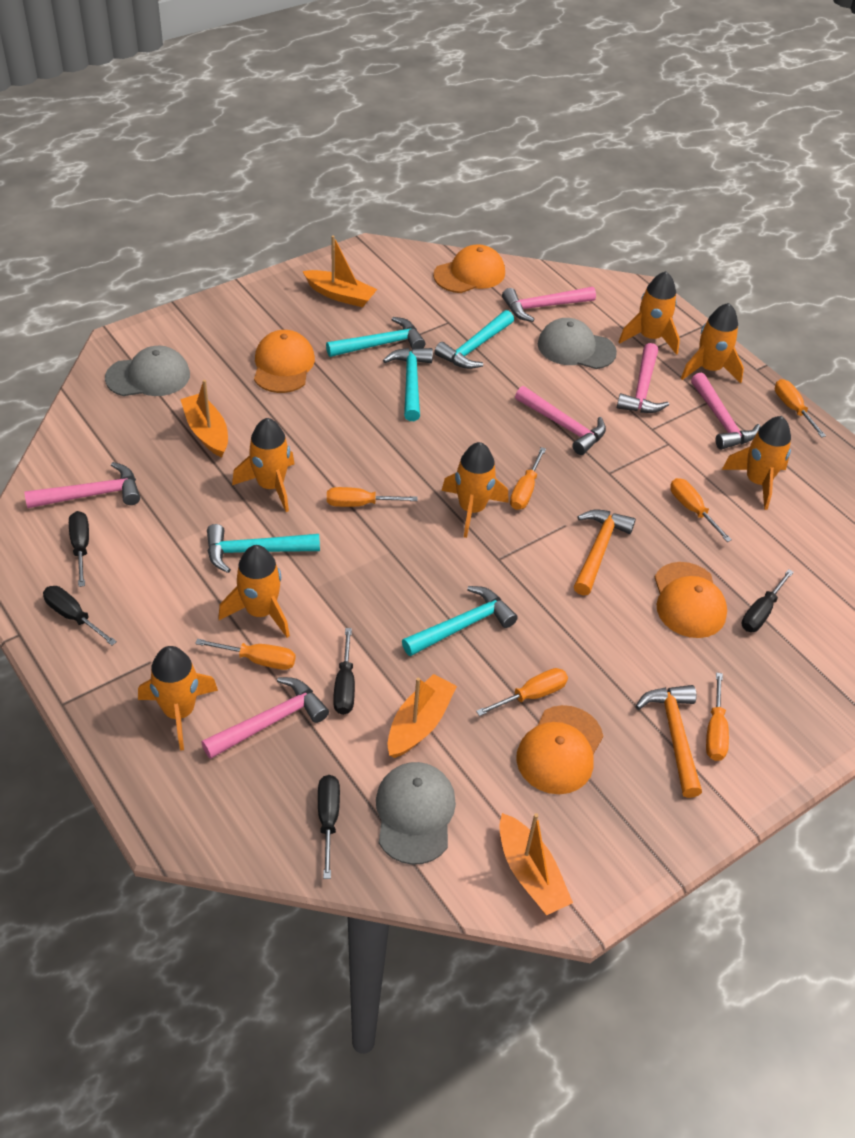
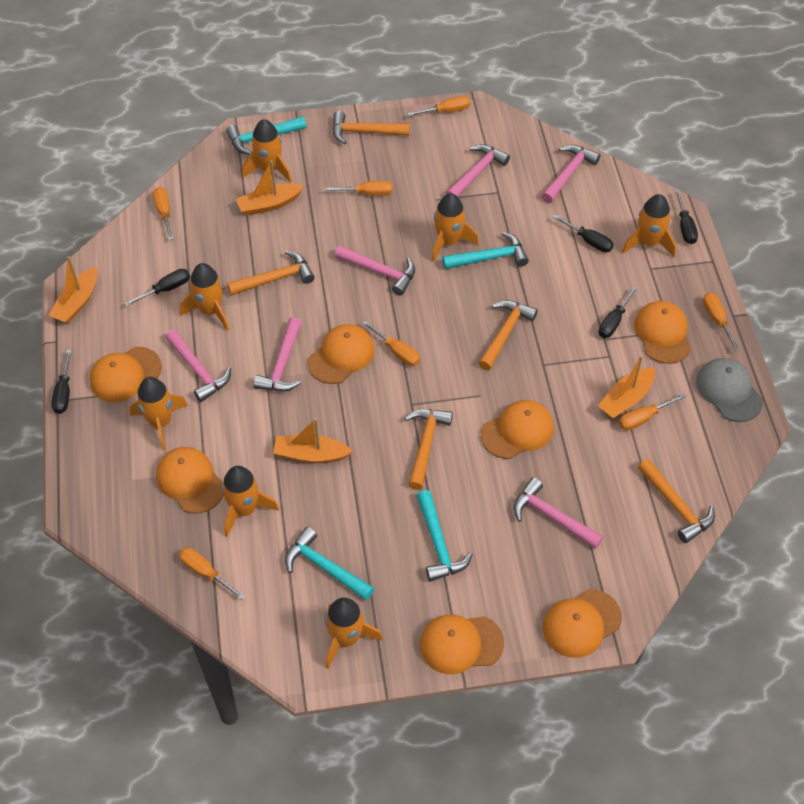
grey cap: 3 -> 1
orange cap: 4 -> 7
orange hammer: 2 -> 5
turquoise hammer: 5 -> 4

